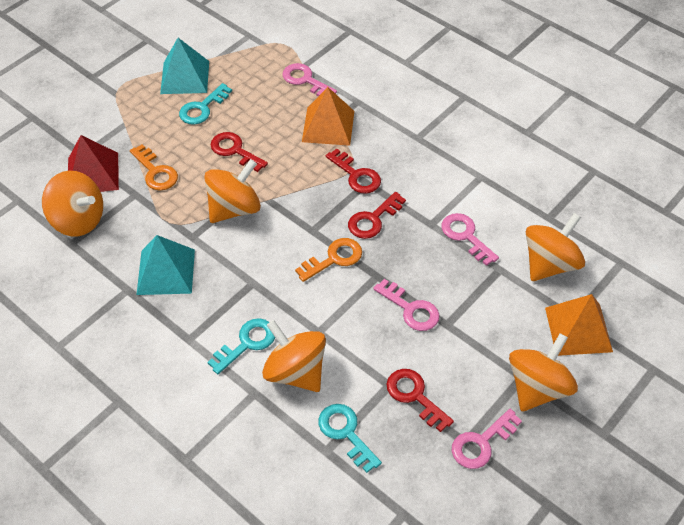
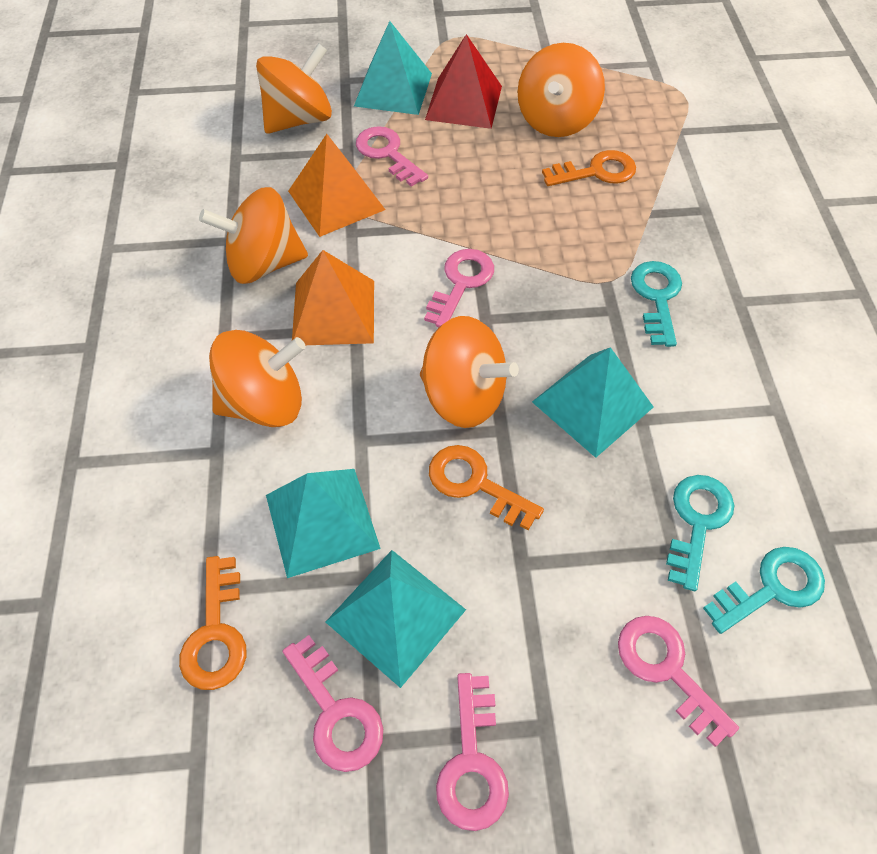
orange key: 2 -> 3
pink key: 4 -> 5
red key: 4 -> 0
turquoise pyramid: 2 -> 4

